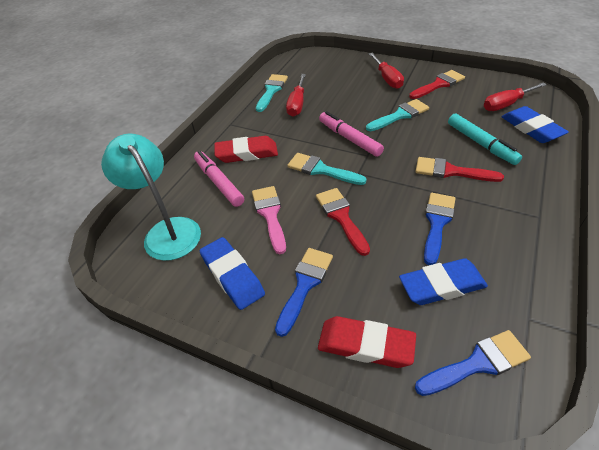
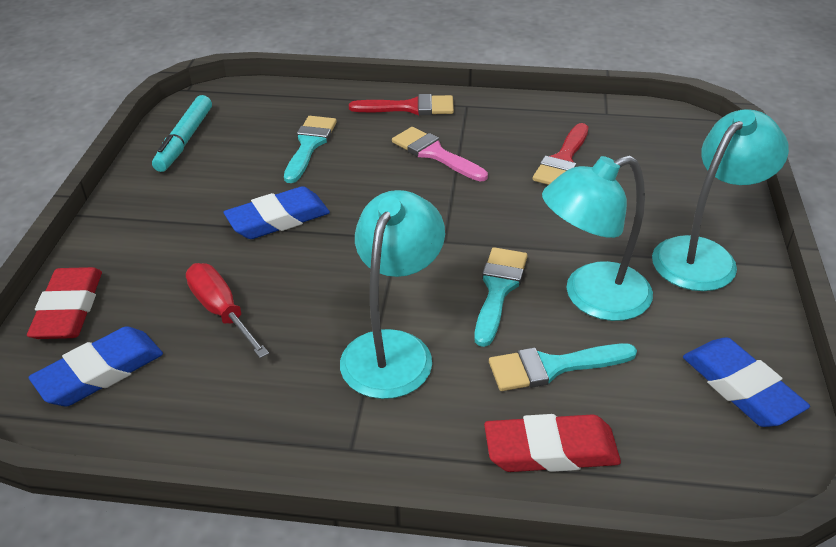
blue brush: 3 -> 0
pink marker: 2 -> 0
red brush: 3 -> 2
red screwdriver: 3 -> 1
turquoise lamp: 1 -> 3

